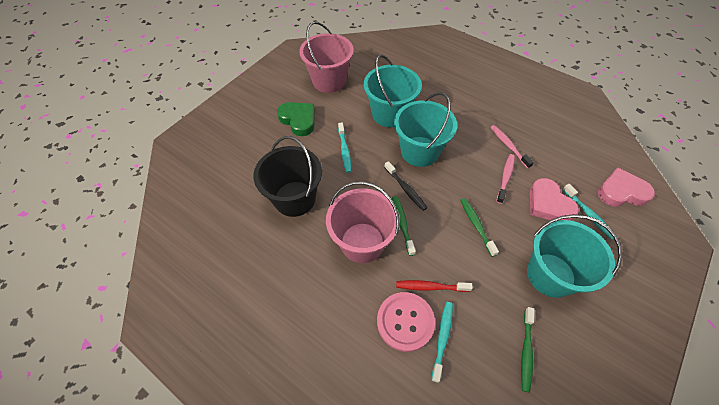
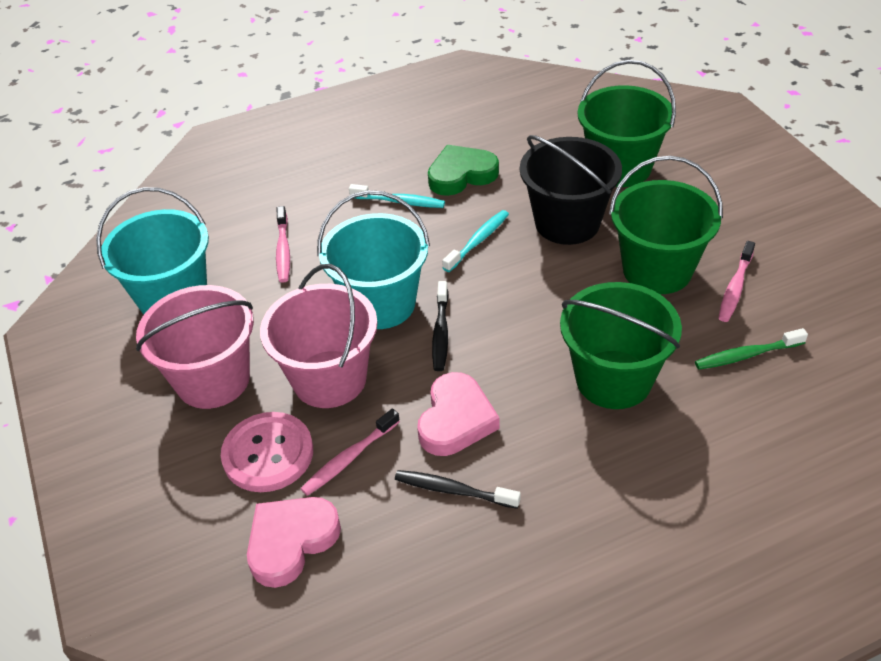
black toothbrush: 1 -> 2
green bucket: 0 -> 3
green toothbrush: 3 -> 1
pink toothbrush: 2 -> 3
red toothbrush: 1 -> 0
turquoise bucket: 3 -> 2
turquoise toothbrush: 3 -> 2

